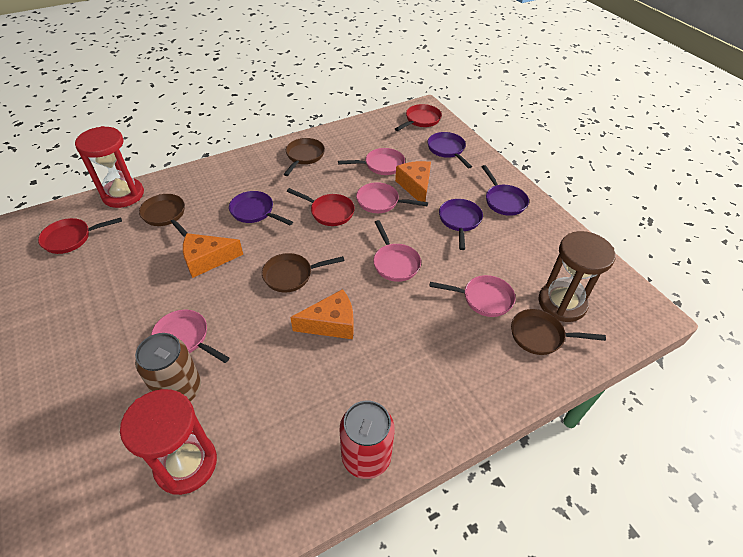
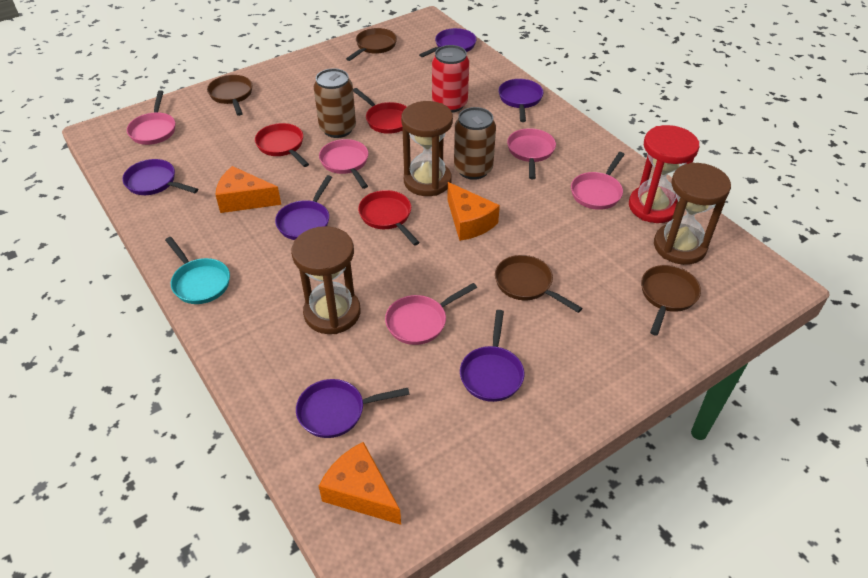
brown can: 1 -> 2
brown hourglass: 1 -> 3
purple pan: 4 -> 6
red hourglass: 2 -> 1
turquoise pan: 0 -> 1

